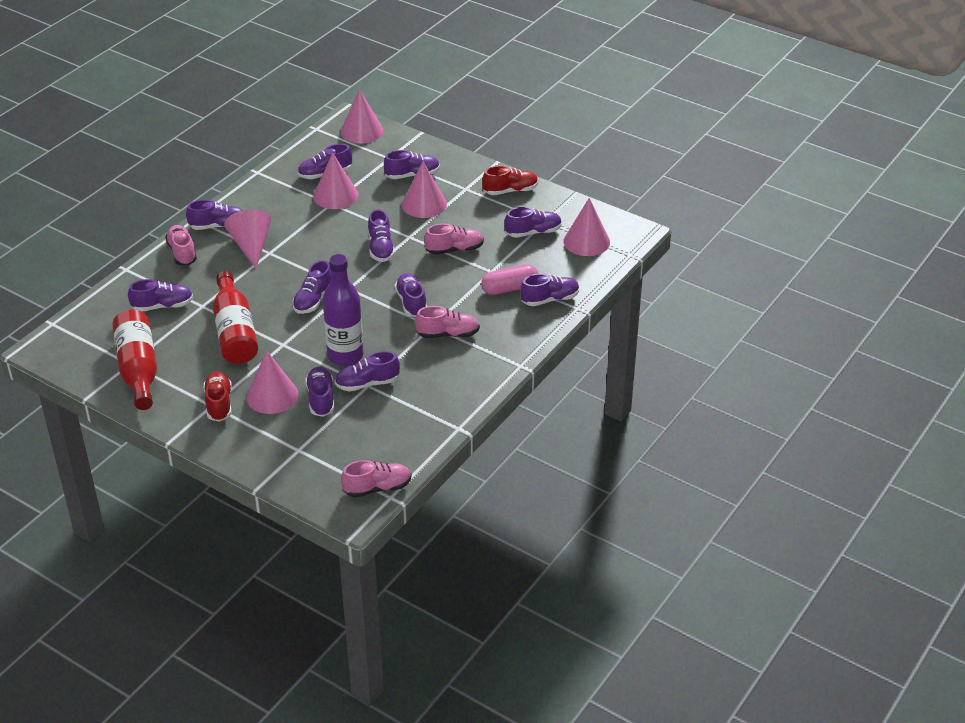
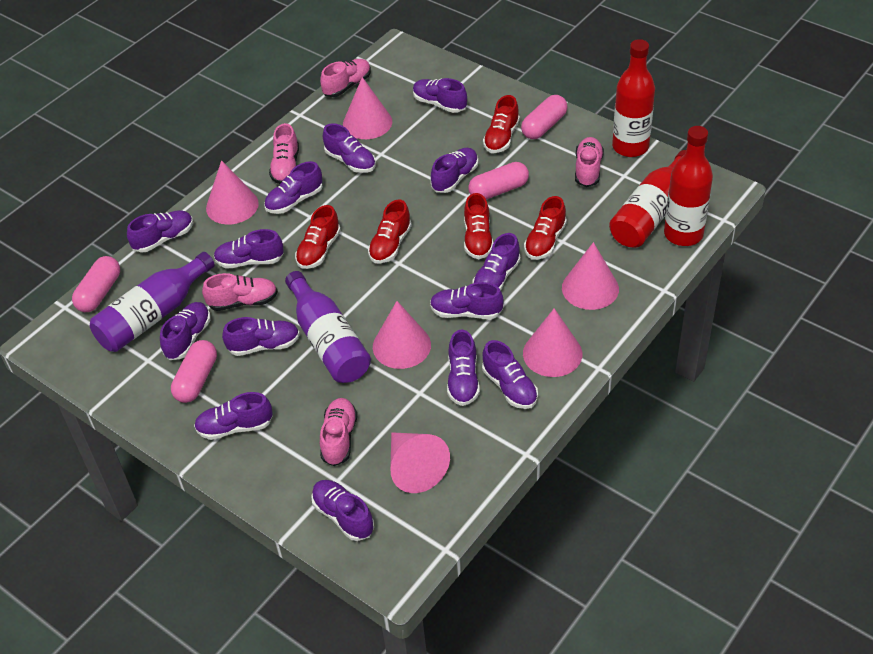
pink capsule: 1 -> 4
pink shoe: 4 -> 5
purple bottle: 1 -> 2
purple shoe: 11 -> 14
red bottle: 2 -> 3
red shoe: 2 -> 5

